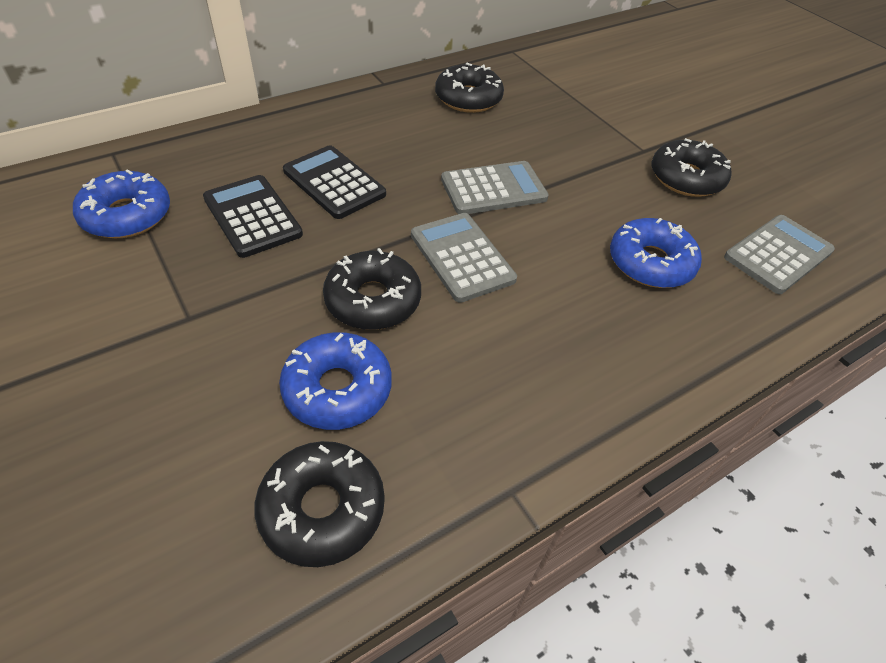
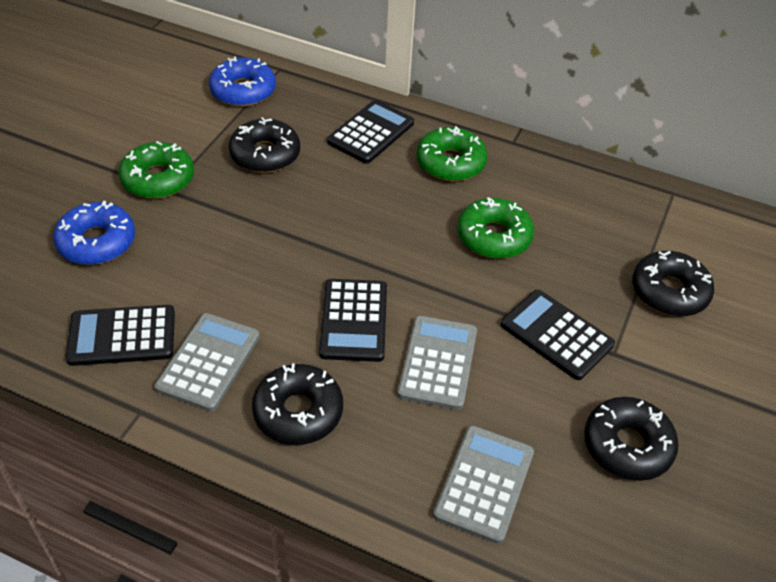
black calculator: 2 -> 4
blue donut: 3 -> 2
green donut: 0 -> 3

